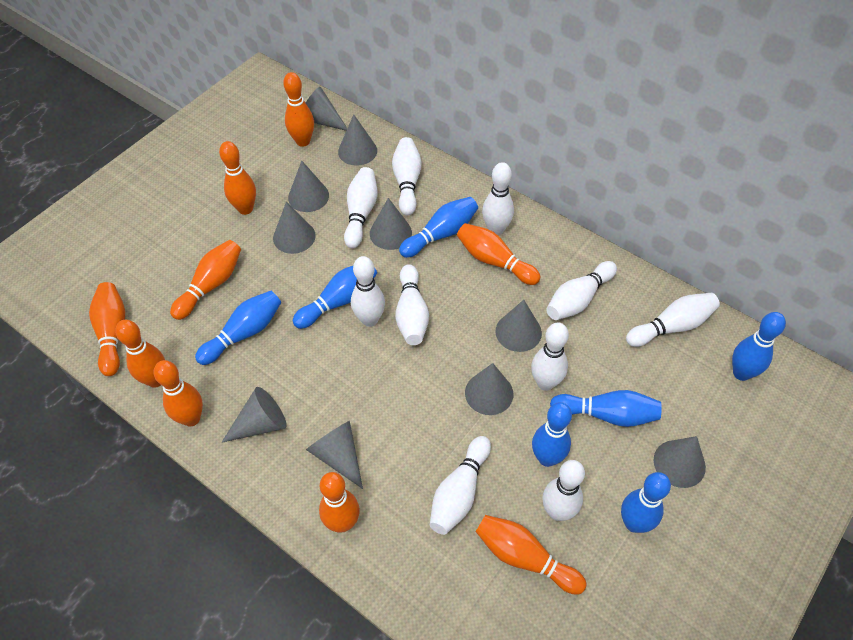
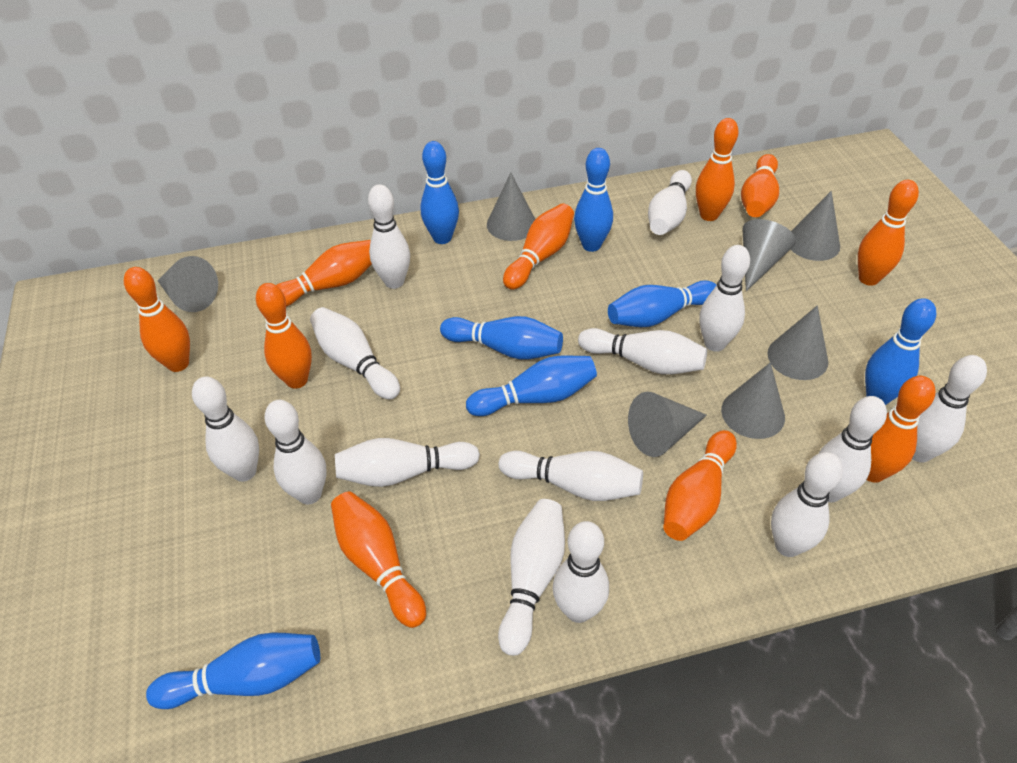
grey cone: 10 -> 7
orange bowling pin: 9 -> 10
white bowling pin: 10 -> 14

